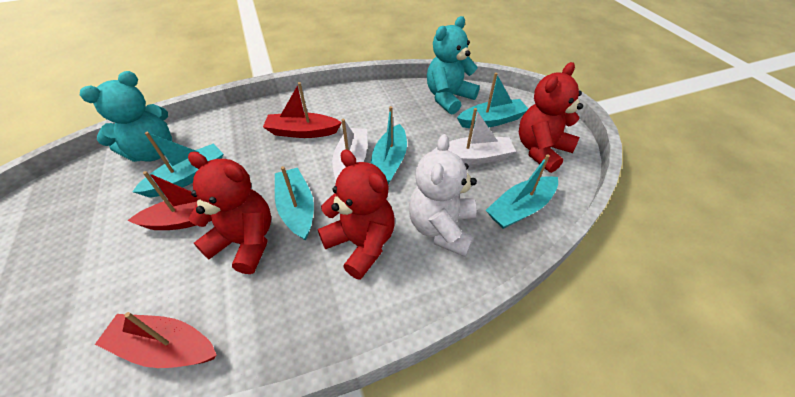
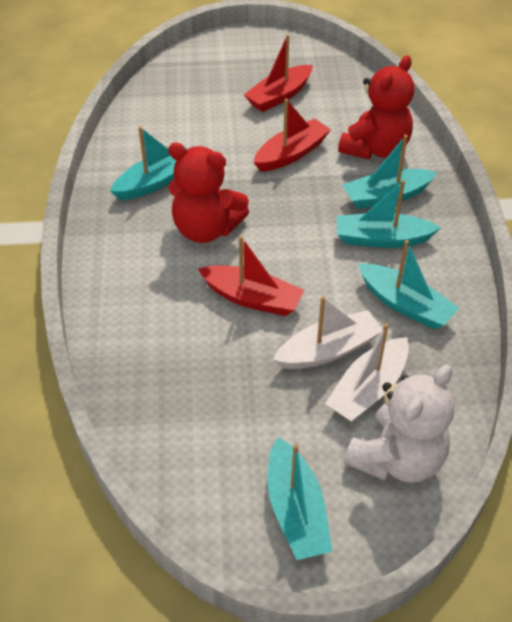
red teddy bear: 3 -> 2
turquoise teddy bear: 2 -> 0

